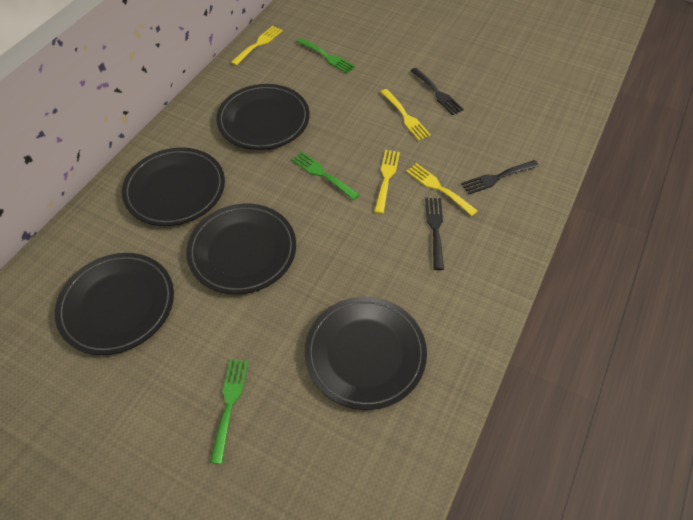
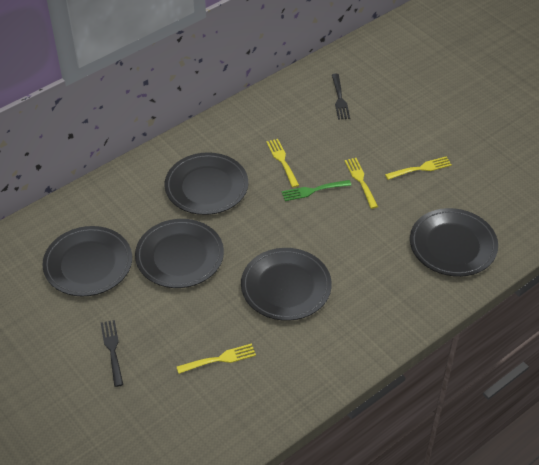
black fork: 3 -> 2
green fork: 3 -> 1

